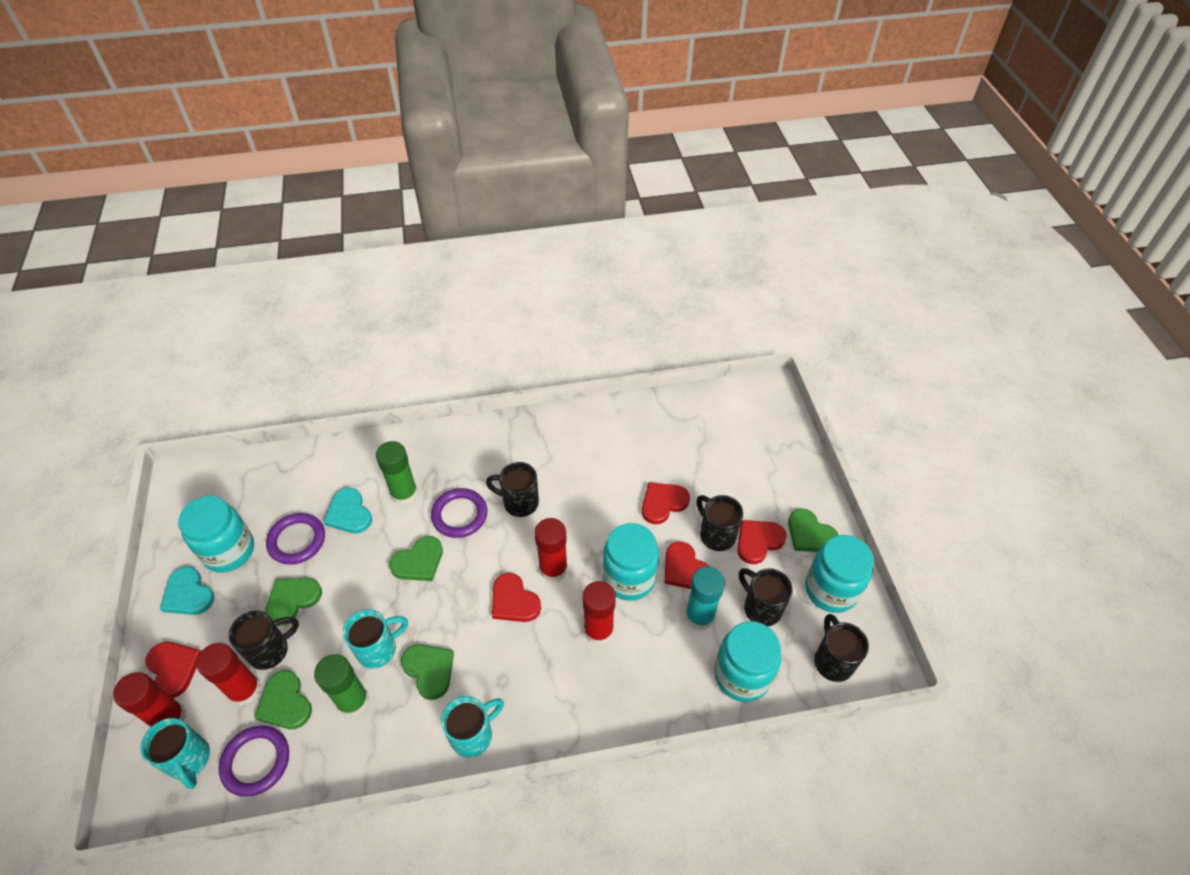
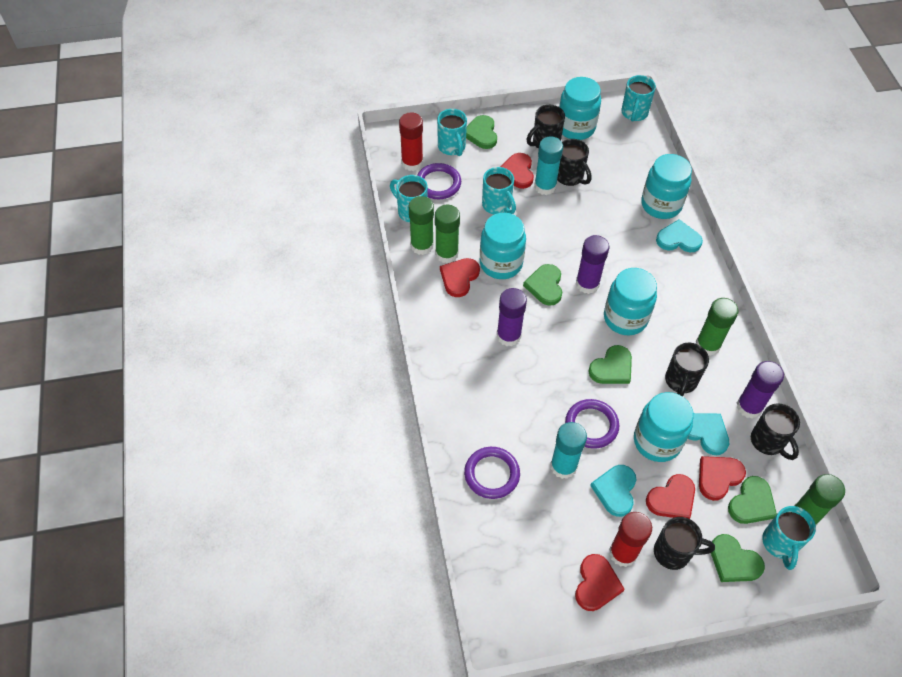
green glue stick: 2 -> 4
purple glue stick: 0 -> 3
red glue stick: 4 -> 2
turquoise glue stick: 1 -> 2
turquoise heart: 2 -> 3
turquoise jar: 4 -> 5
turquoise mug: 3 -> 5

